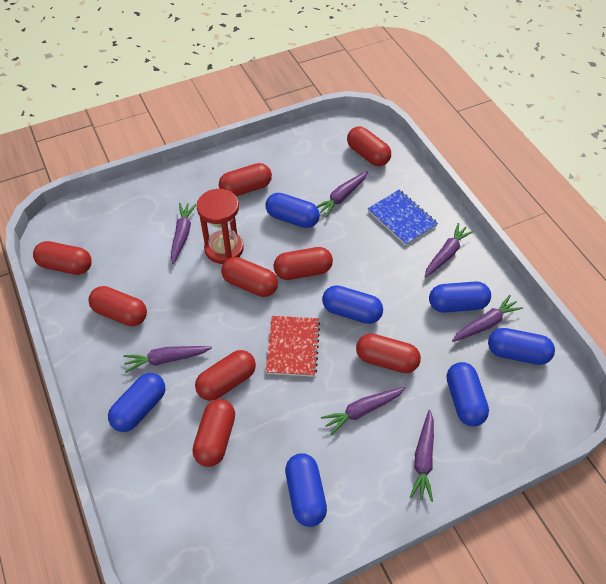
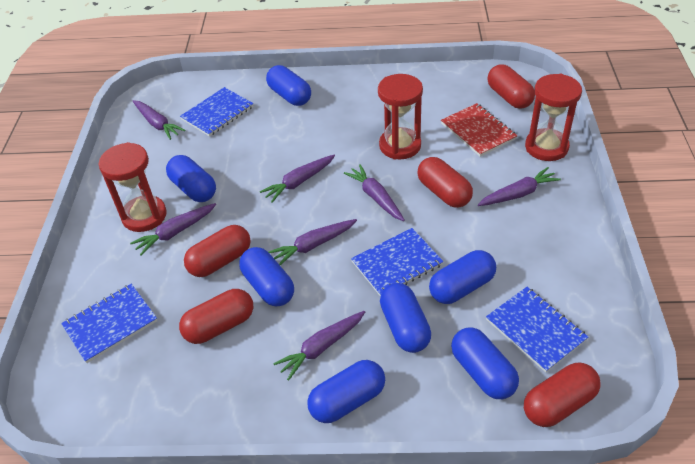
blue notebook: 1 -> 4
red capsule: 9 -> 5
red hourglass: 1 -> 3

